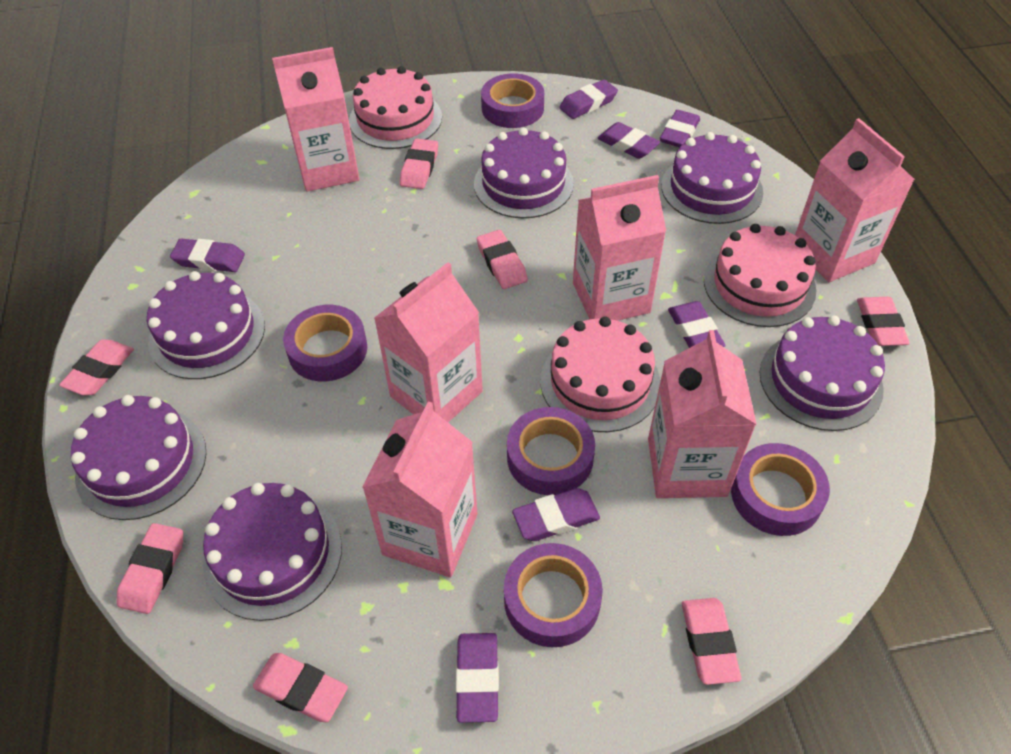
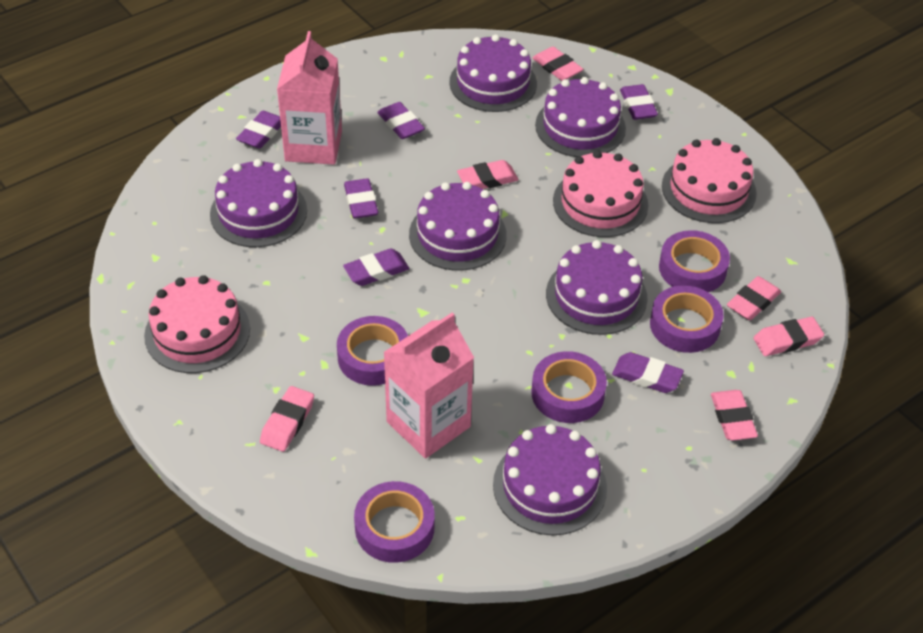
pink carton: 6 -> 2
pink eraser: 7 -> 6
purple eraser: 7 -> 6

